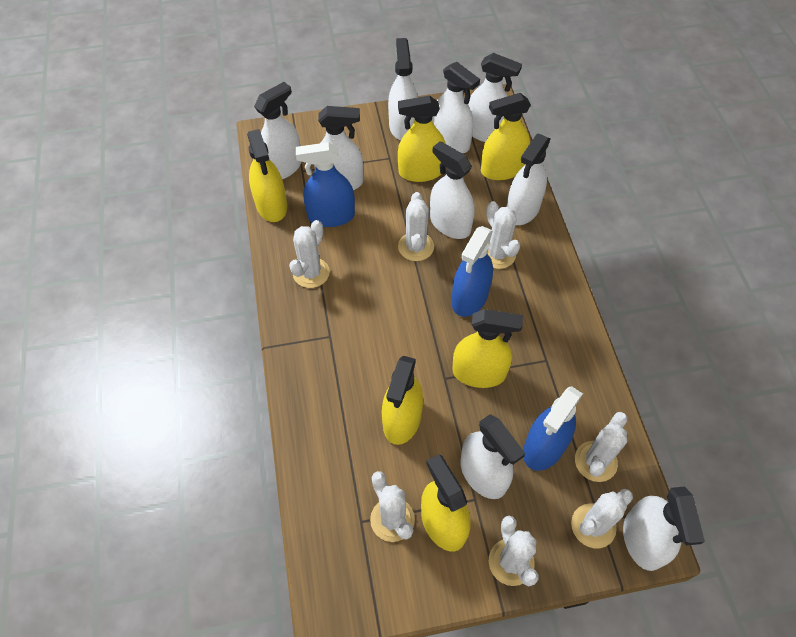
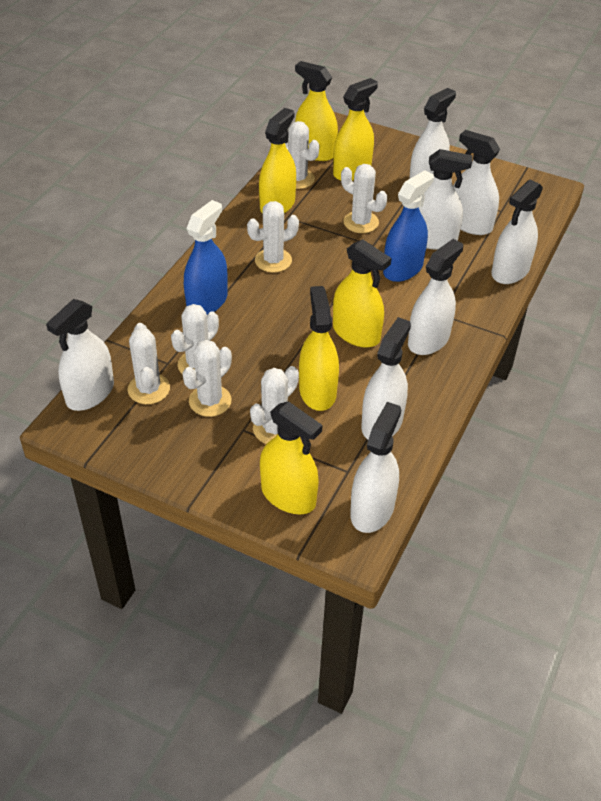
blue spray bottle: 3 -> 2
white spray bottle: 9 -> 8

